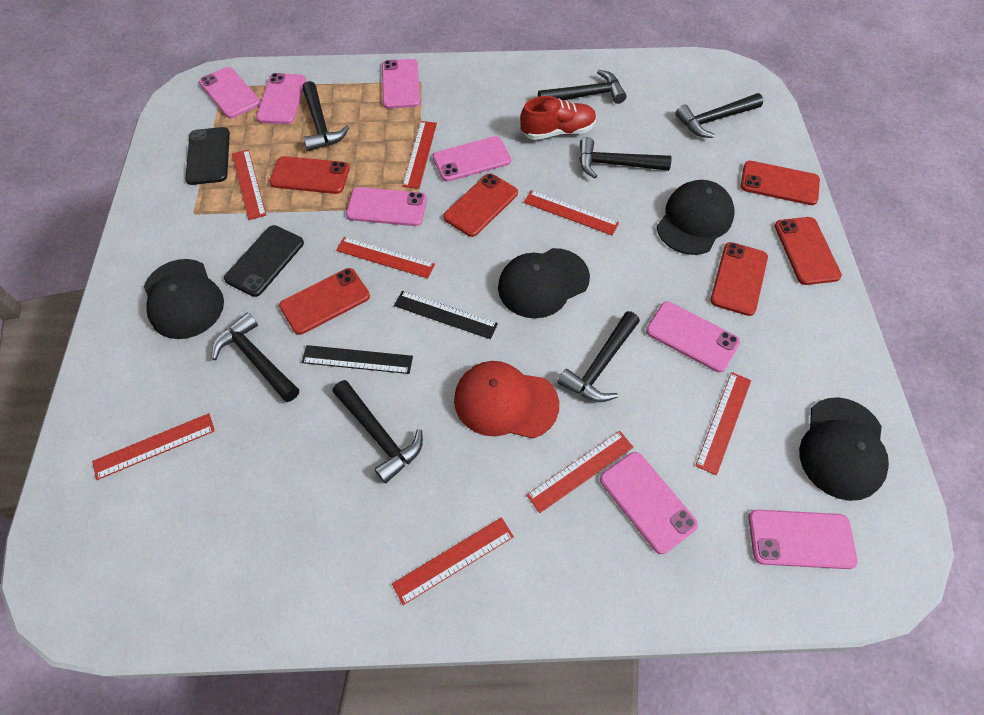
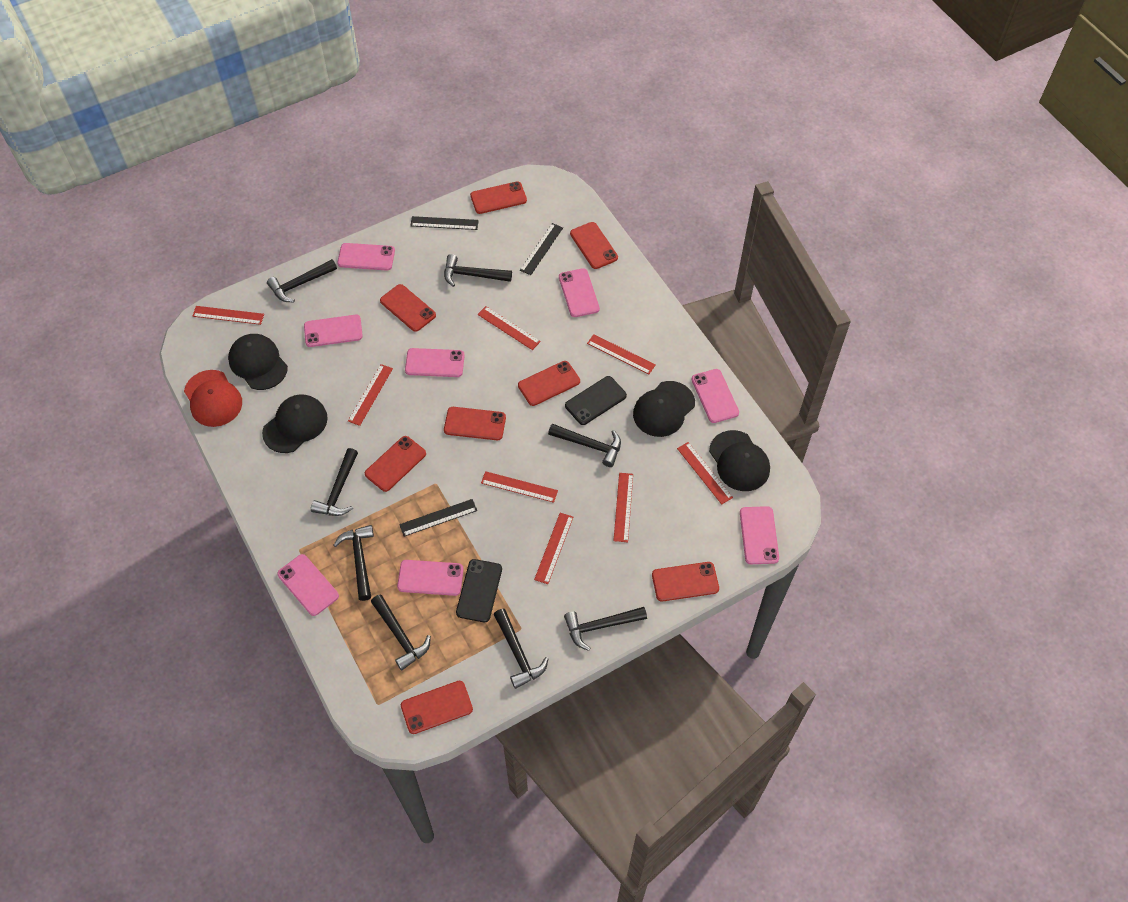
black hammer: 7 -> 8
black ruler: 2 -> 3
red phone: 6 -> 8
red shoe: 1 -> 0

